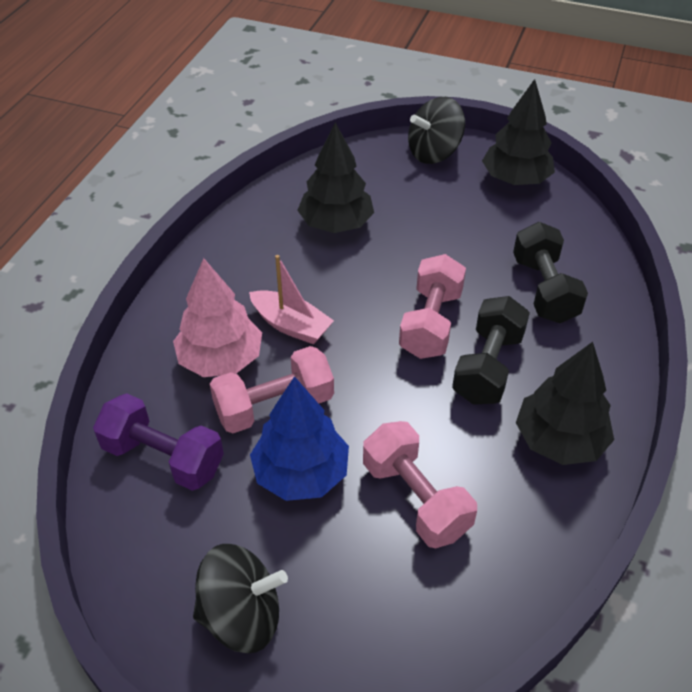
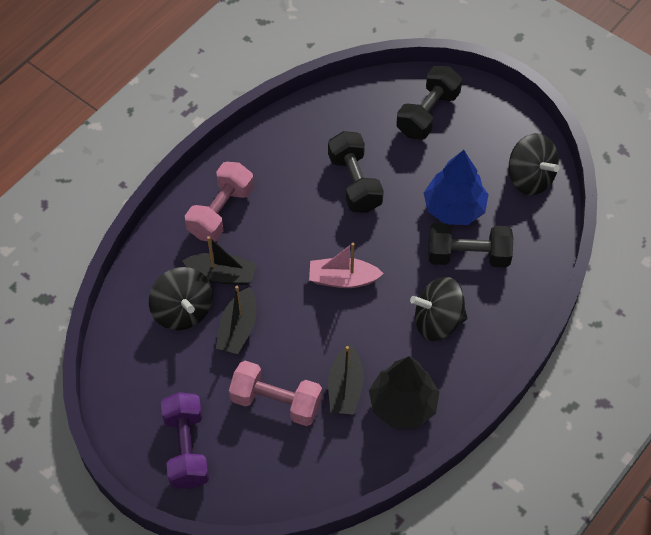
black boat: 0 -> 3
black dumbbell: 2 -> 3
black spinning top: 2 -> 3
black tree: 3 -> 1
pink dumbbell: 3 -> 2
pink tree: 1 -> 0

